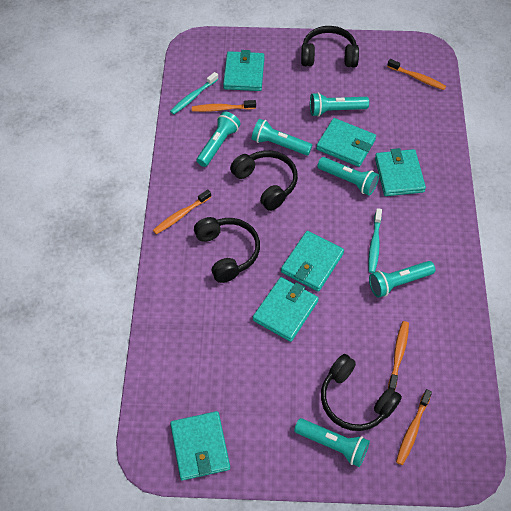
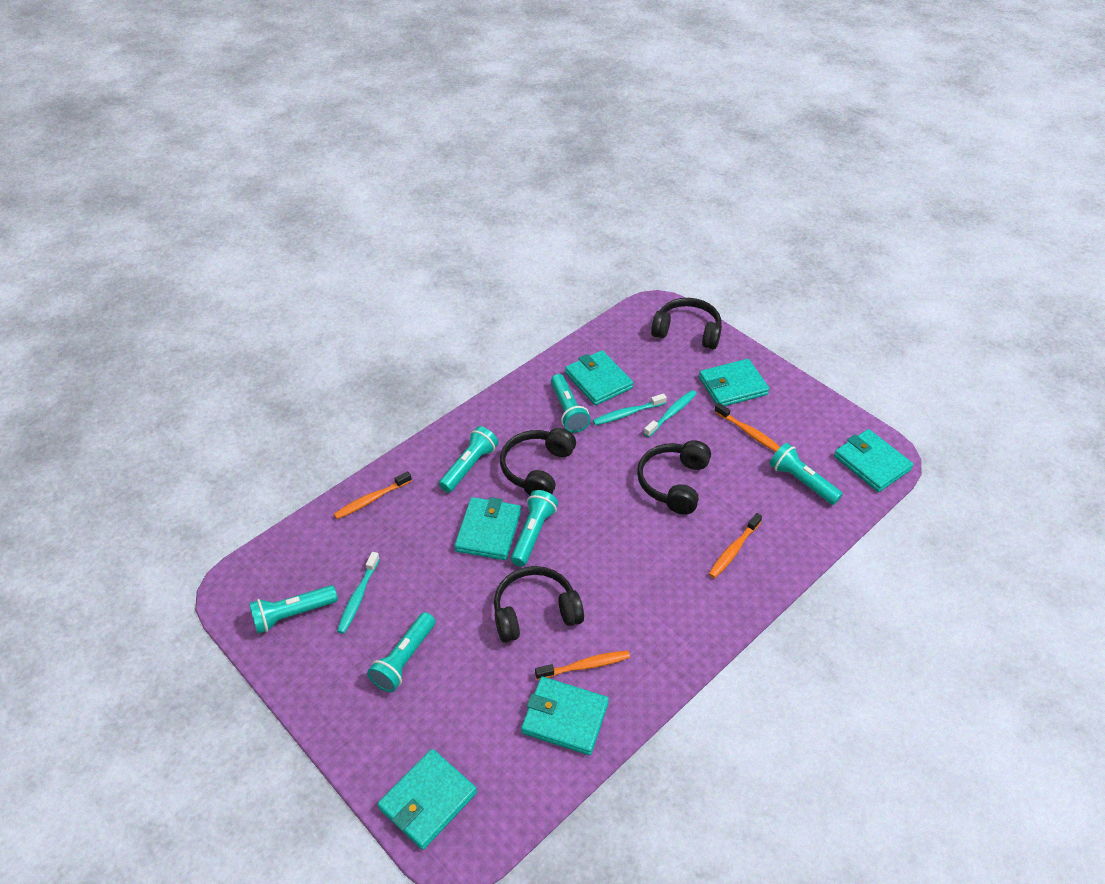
orange toothbrush: 5 -> 4
turquoise toothbrush: 2 -> 3

